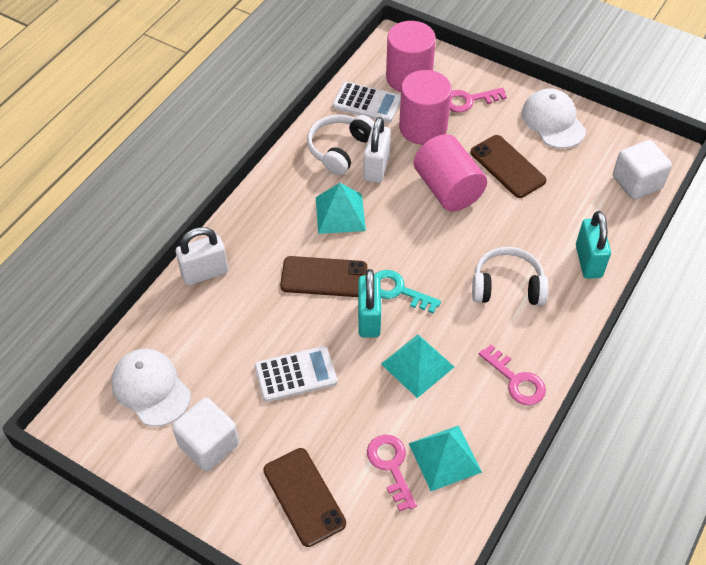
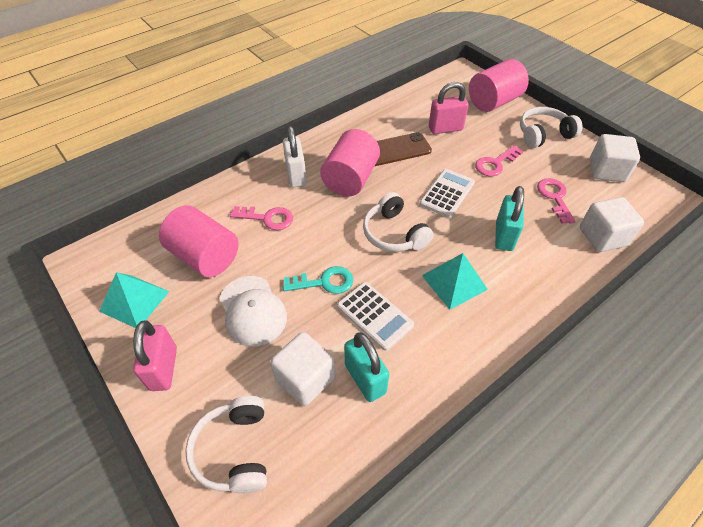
brown phone: 3 -> 1
pink padlock: 0 -> 2
turquoise pyramid: 3 -> 2
white cap: 2 -> 1
white cube: 2 -> 3
white headphones: 2 -> 3
white padlock: 2 -> 1

